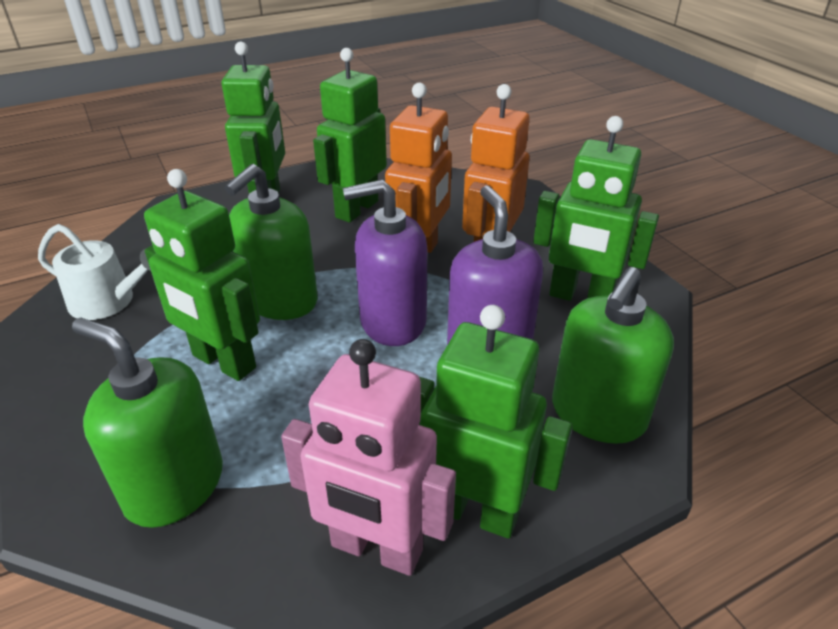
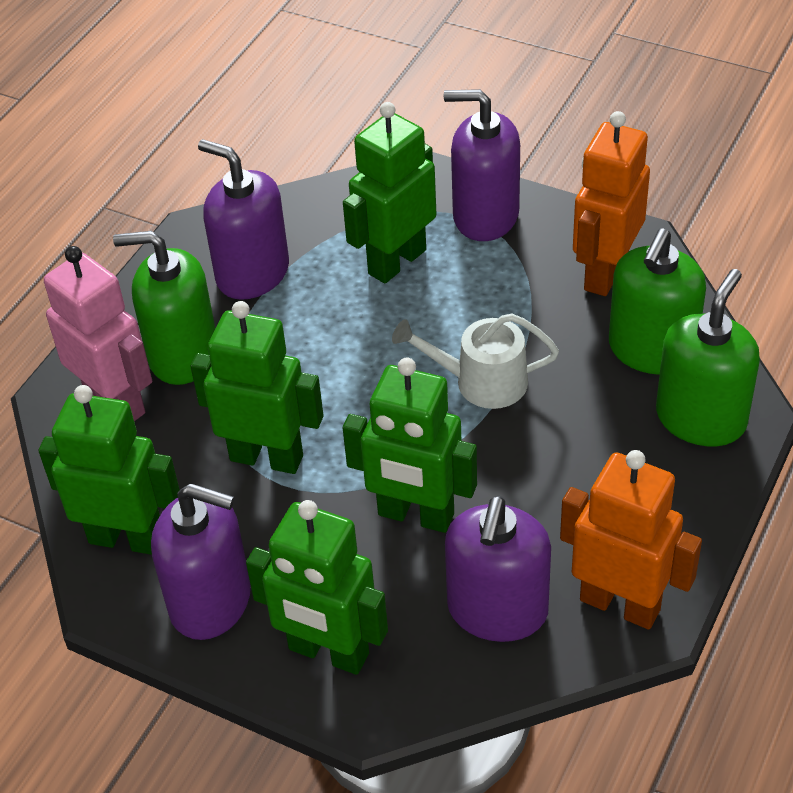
purple soap dispenser: 2 -> 4

